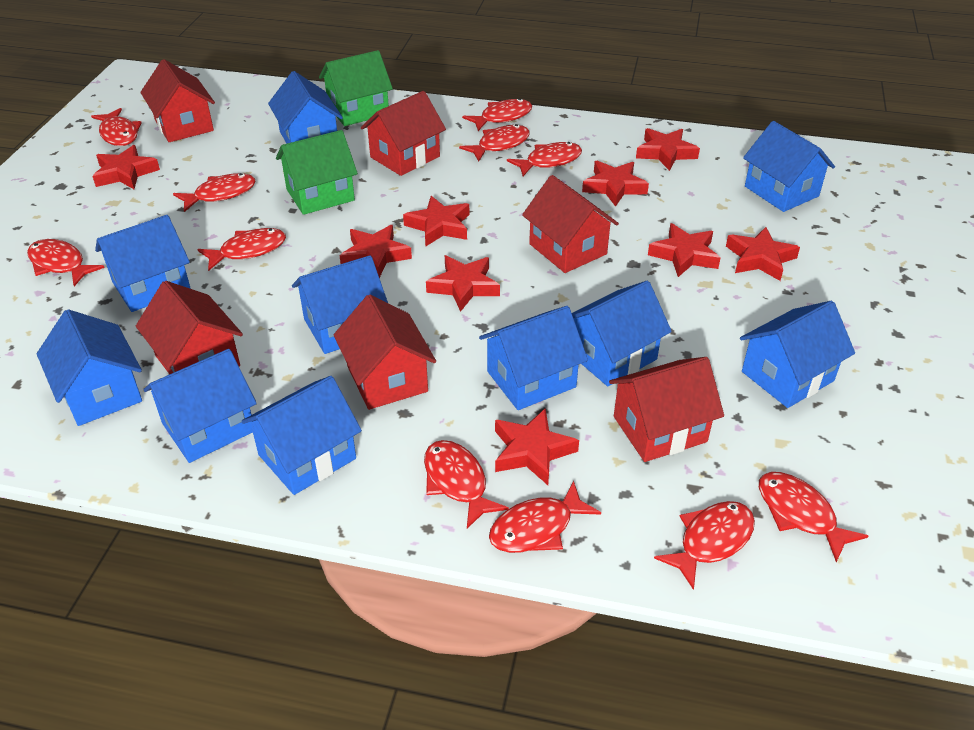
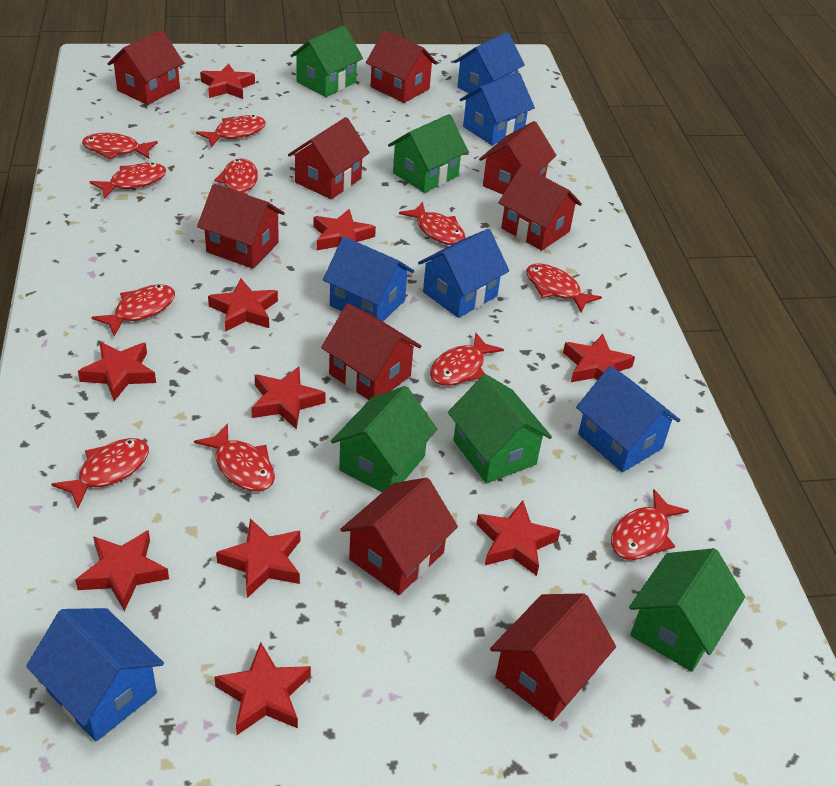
blue house: 10 -> 6
green house: 2 -> 5
red house: 6 -> 9
red star: 9 -> 10

